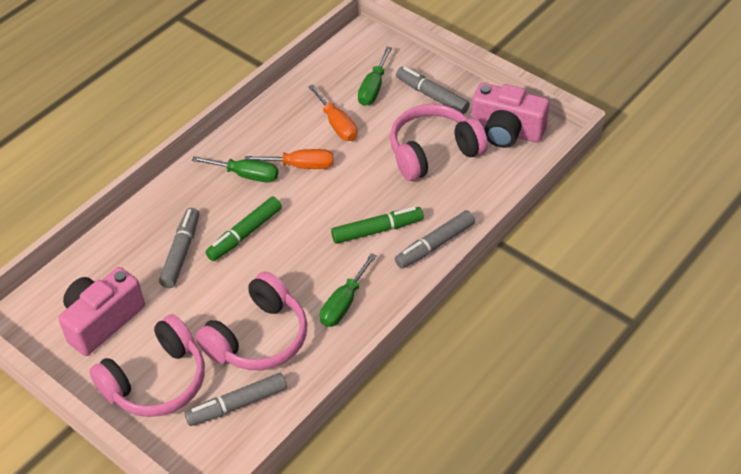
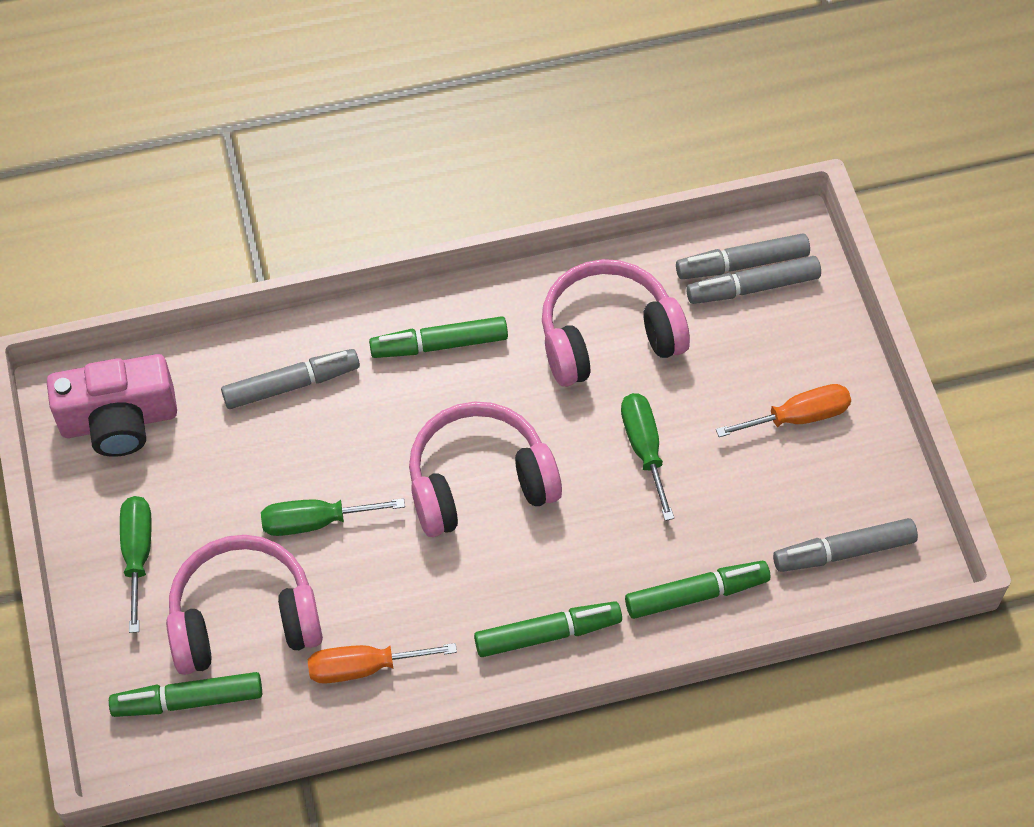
green marker: 2 -> 4
pink camera: 2 -> 1

